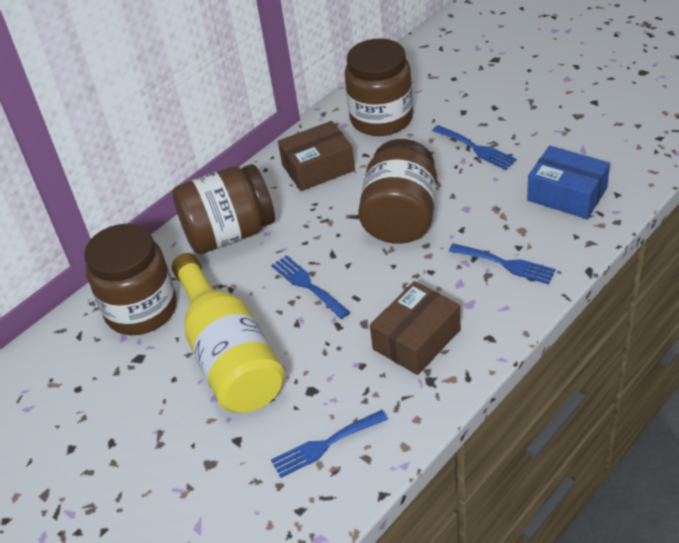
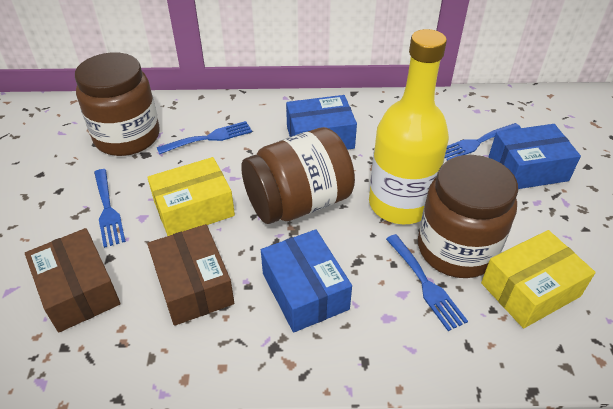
blue box: 1 -> 3
brown jar: 4 -> 3
yellow box: 0 -> 2

